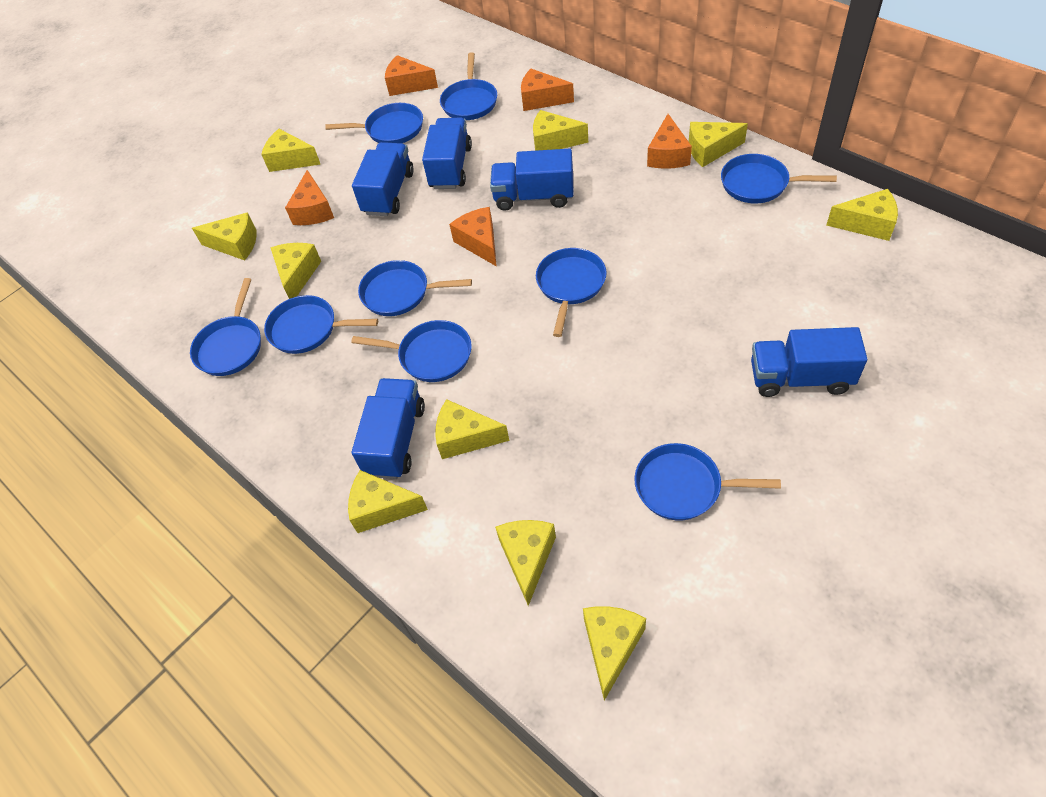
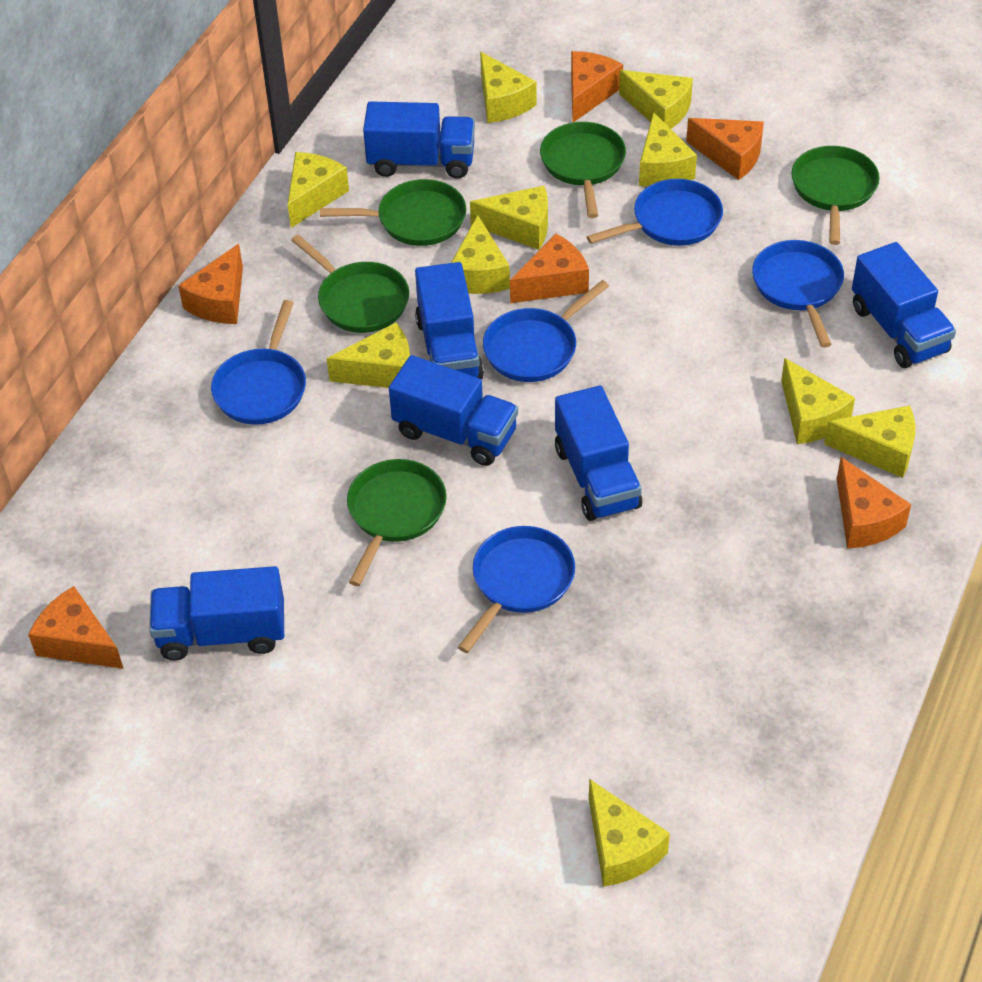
blue pan: 9 -> 5
blue truck: 5 -> 6
green pan: 0 -> 5
orange cheese: 5 -> 6

